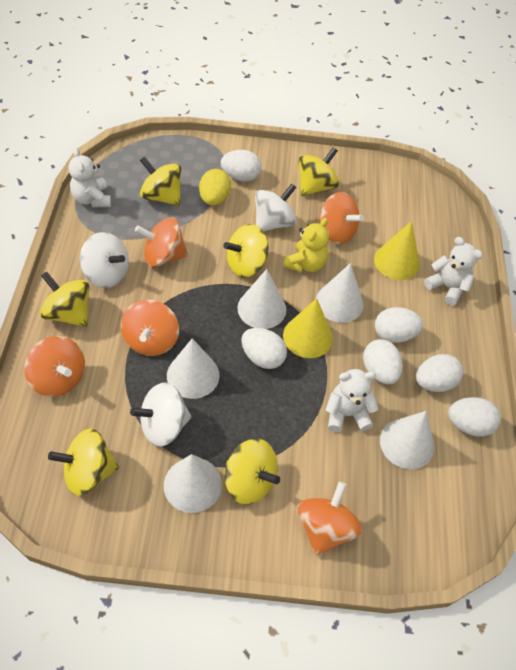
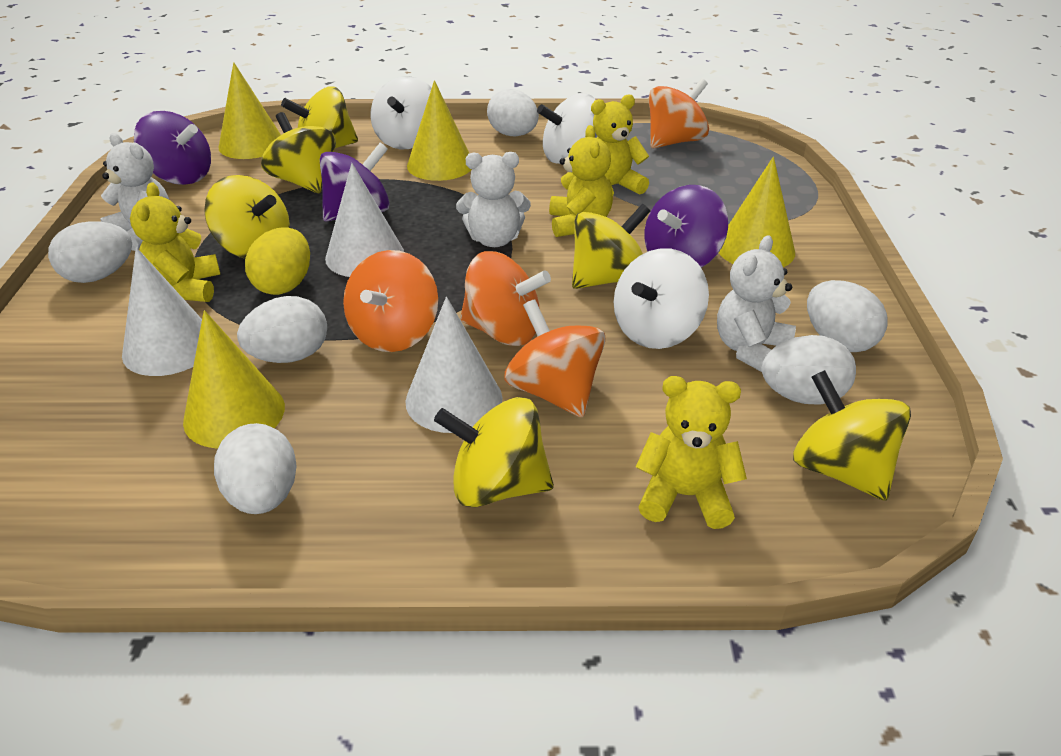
orange spinning top: 5 -> 4
purple spinning top: 0 -> 3
white cone: 5 -> 3
yellow cone: 2 -> 4
yellow teddy bear: 1 -> 4

